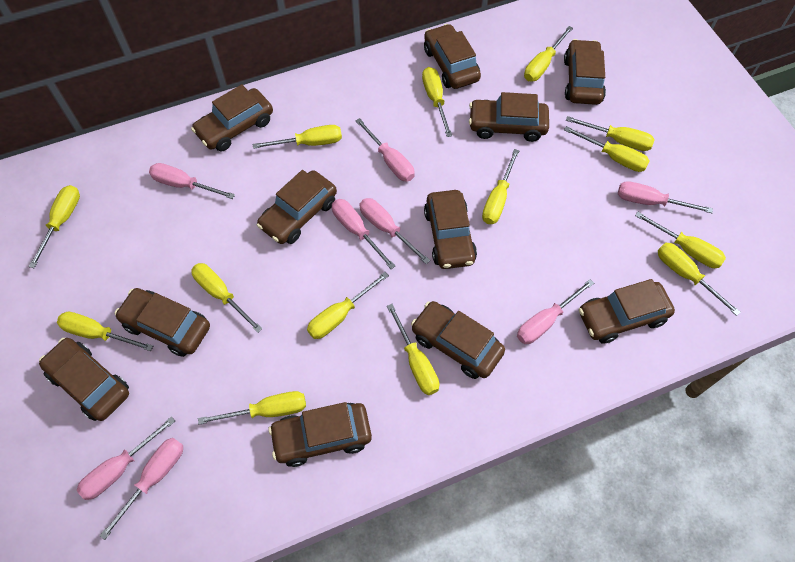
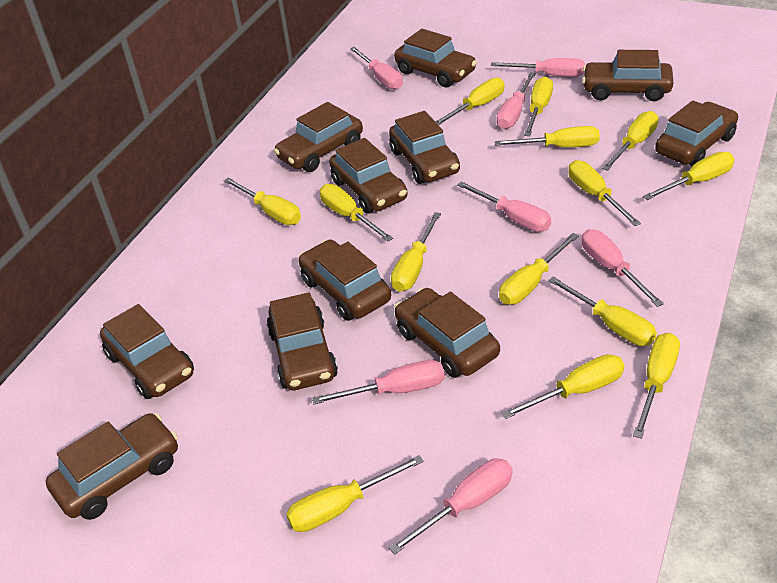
pink screwdriver: 8 -> 7

